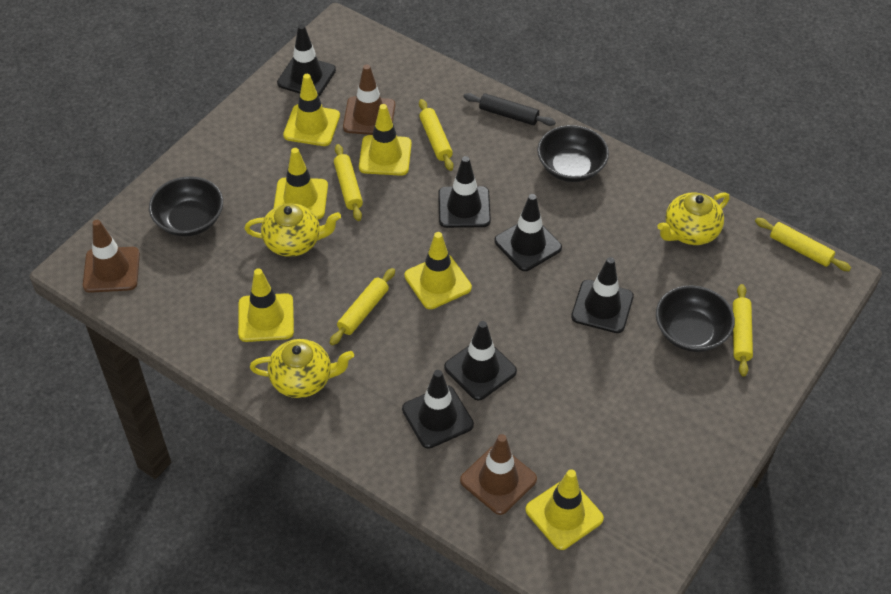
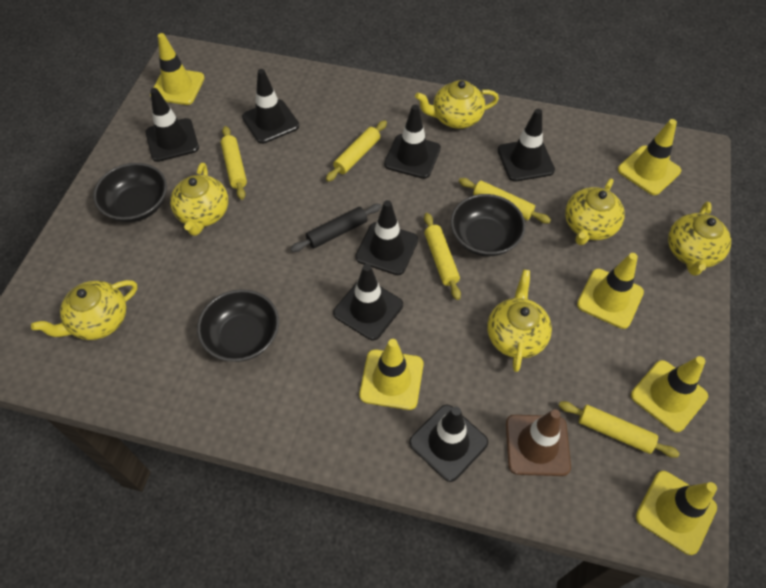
black traffic cone: 6 -> 7
brown traffic cone: 3 -> 1
yellow teapot: 3 -> 6

